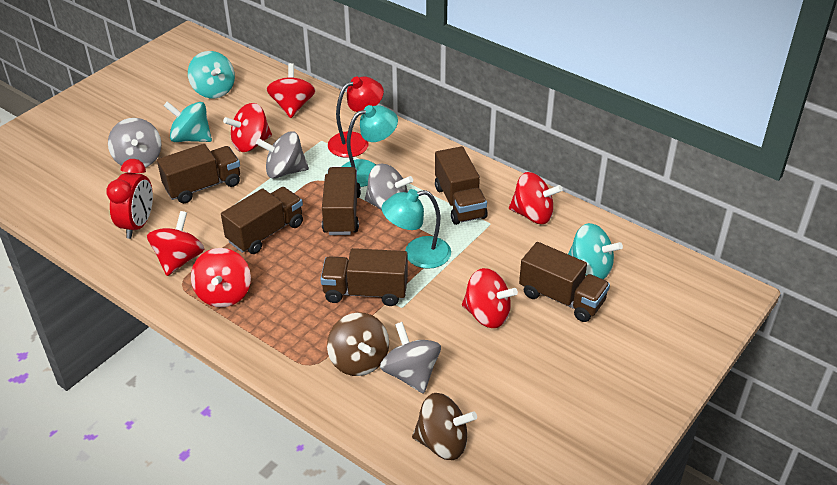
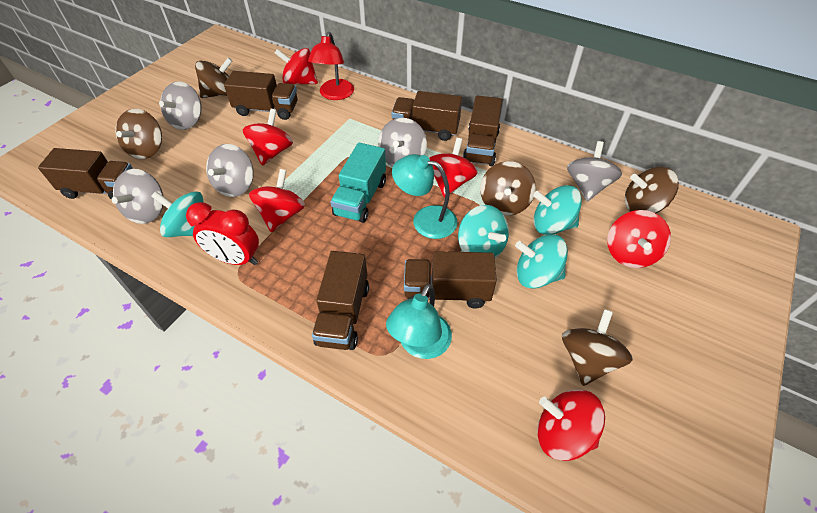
brown spinning top: 2 -> 5
grey spinning top: 4 -> 5
turquoise spinning top: 3 -> 4
turquoise truck: 0 -> 1

